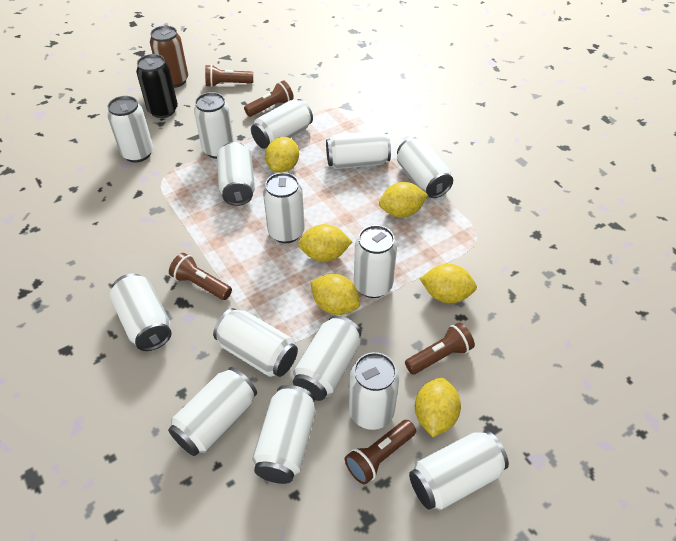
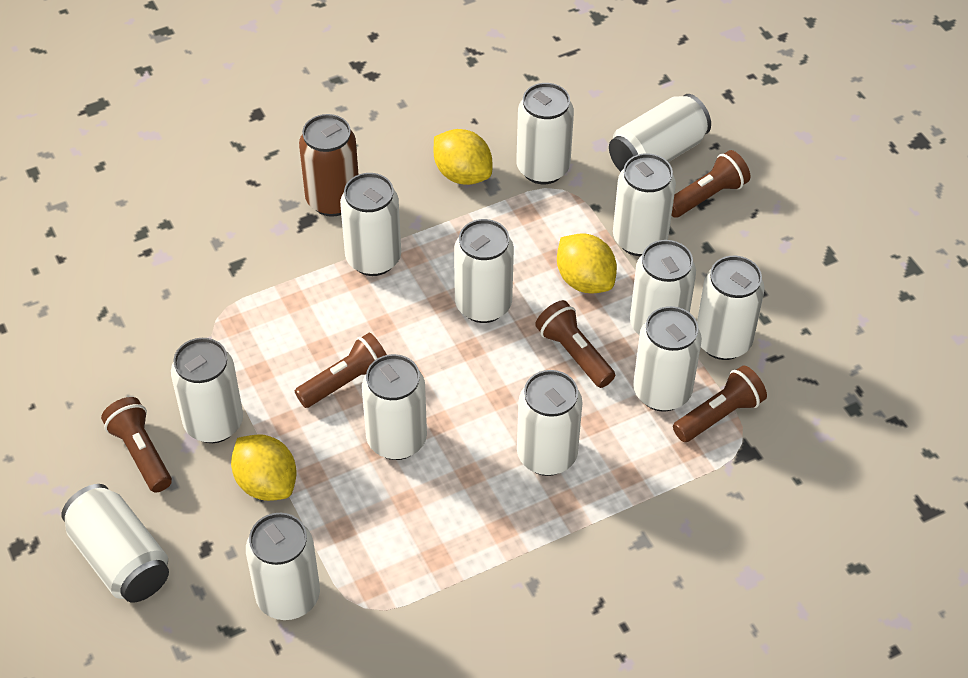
black can: 1 -> 0
white can: 15 -> 13
yellow lemon: 6 -> 3

